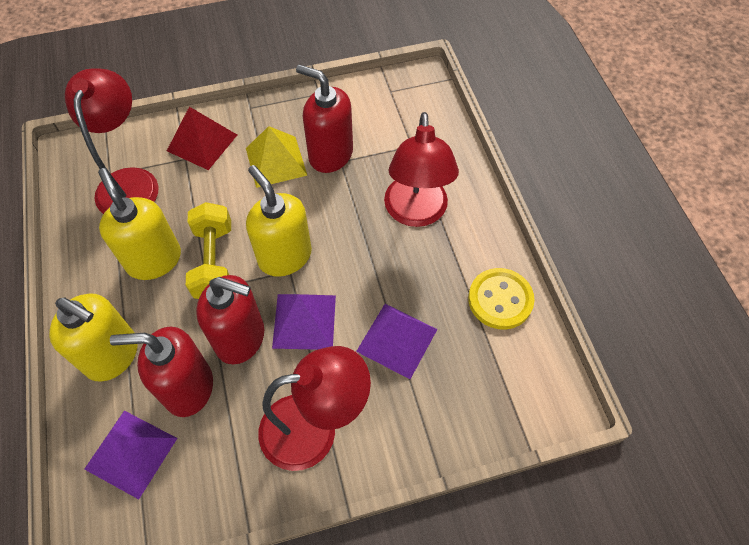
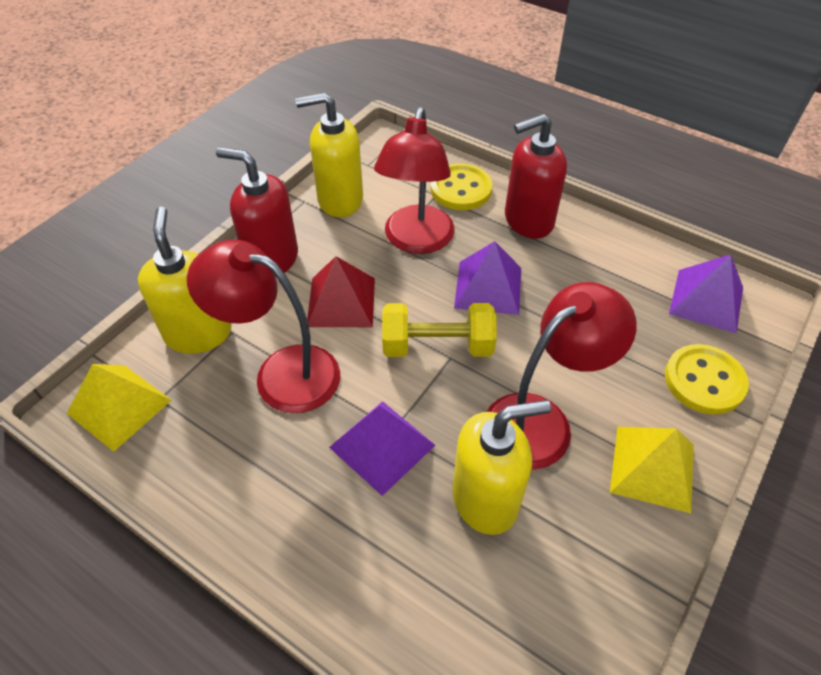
red soap dispenser: 3 -> 2
yellow button: 1 -> 2
yellow pyramid: 1 -> 2

